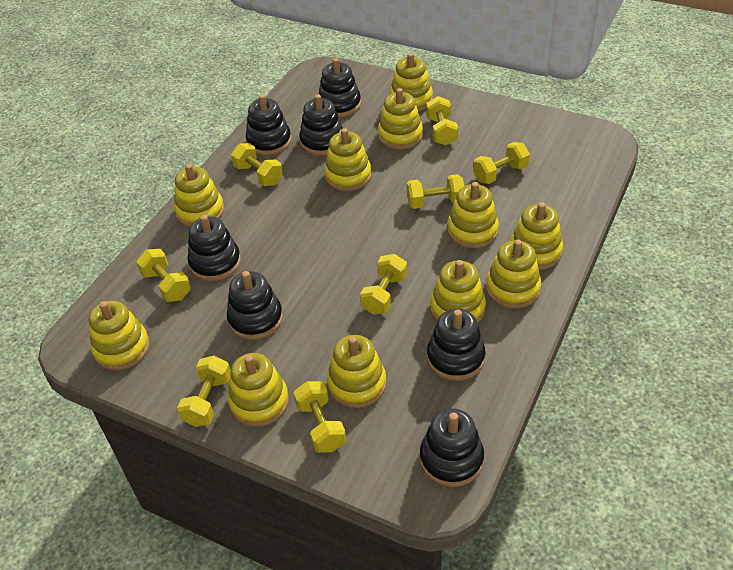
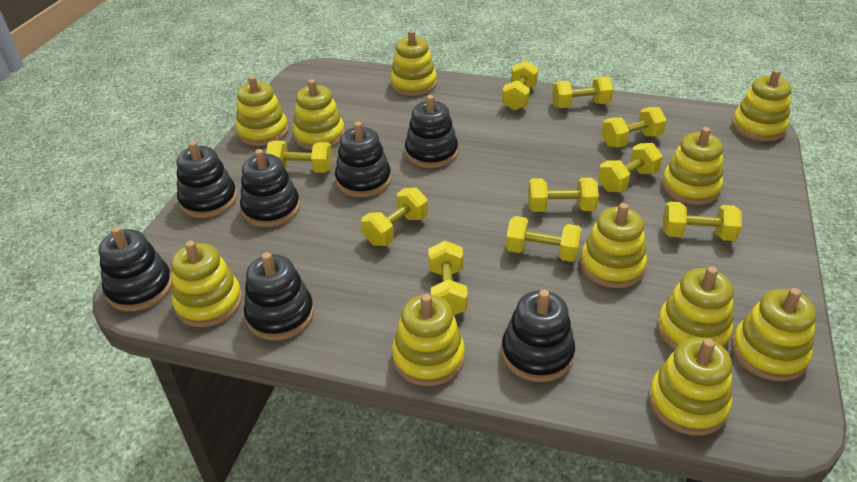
yellow dumbbell: 8 -> 10

